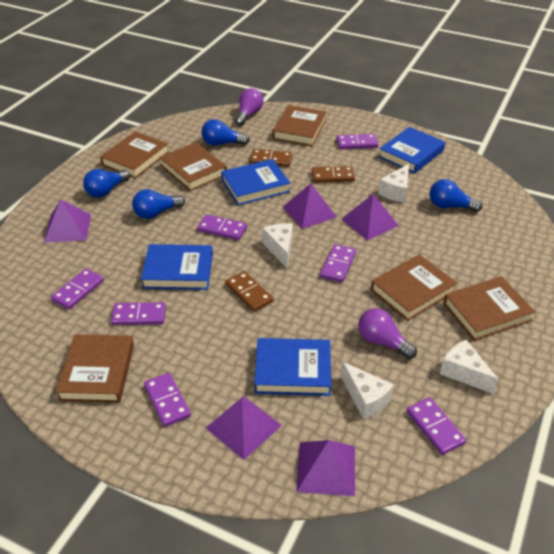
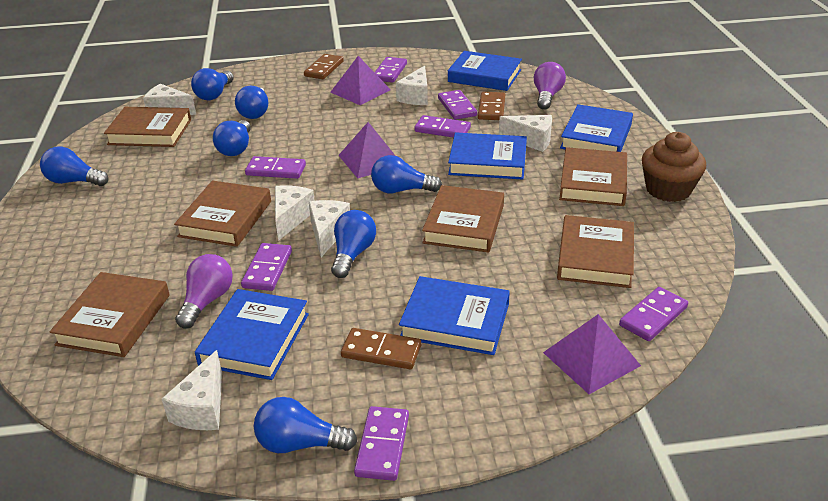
blue book: 4 -> 5
blue light bulb: 4 -> 7
brown cupcake: 0 -> 1
purple pyramid: 5 -> 3
white cheese: 4 -> 6

